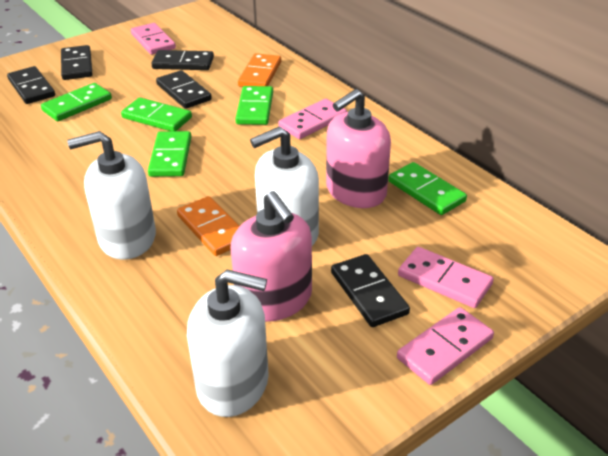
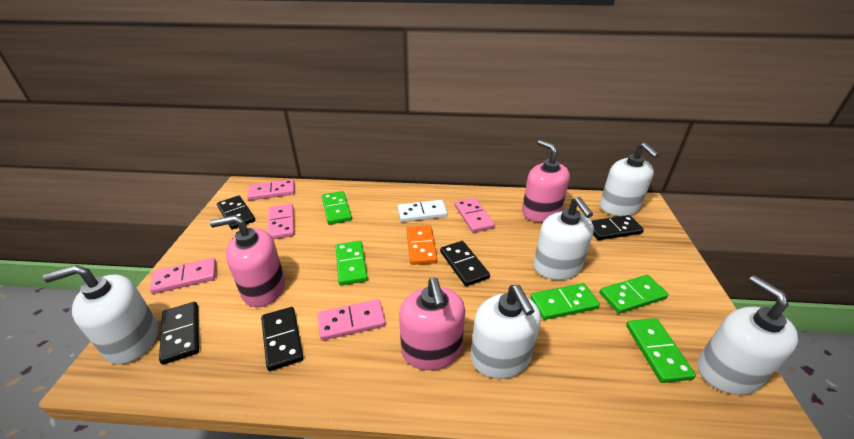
orange domino: 2 -> 1
pink domino: 4 -> 5
pink soap dispenser: 2 -> 3
white domino: 0 -> 1
white soap dispenser: 3 -> 5

